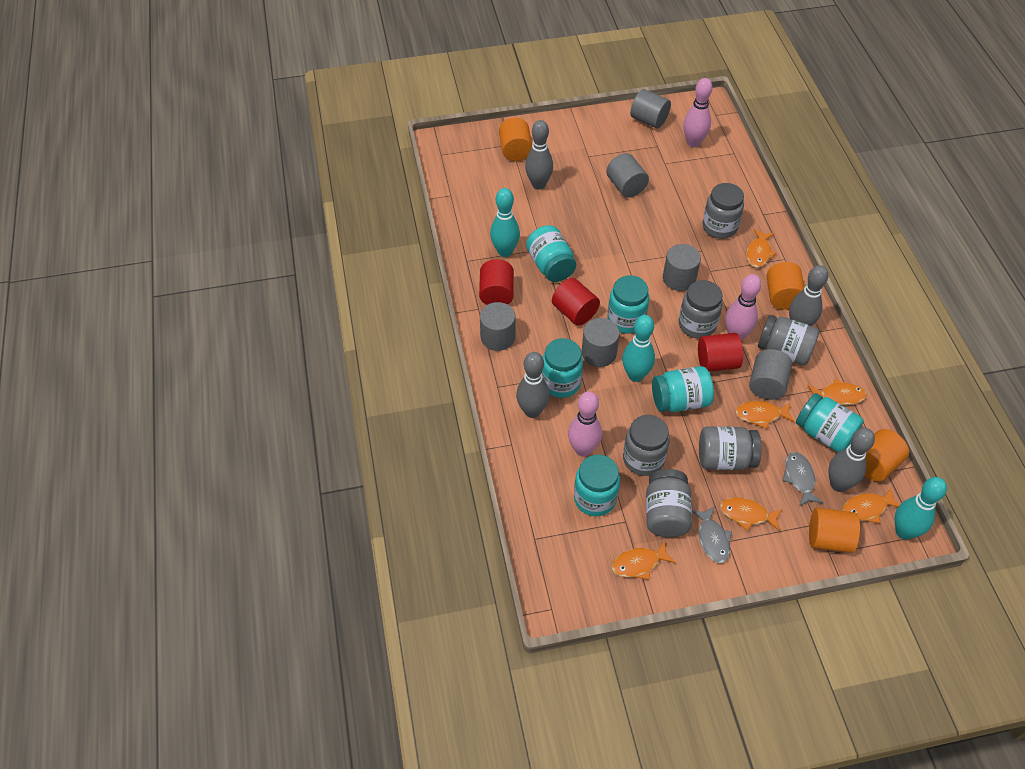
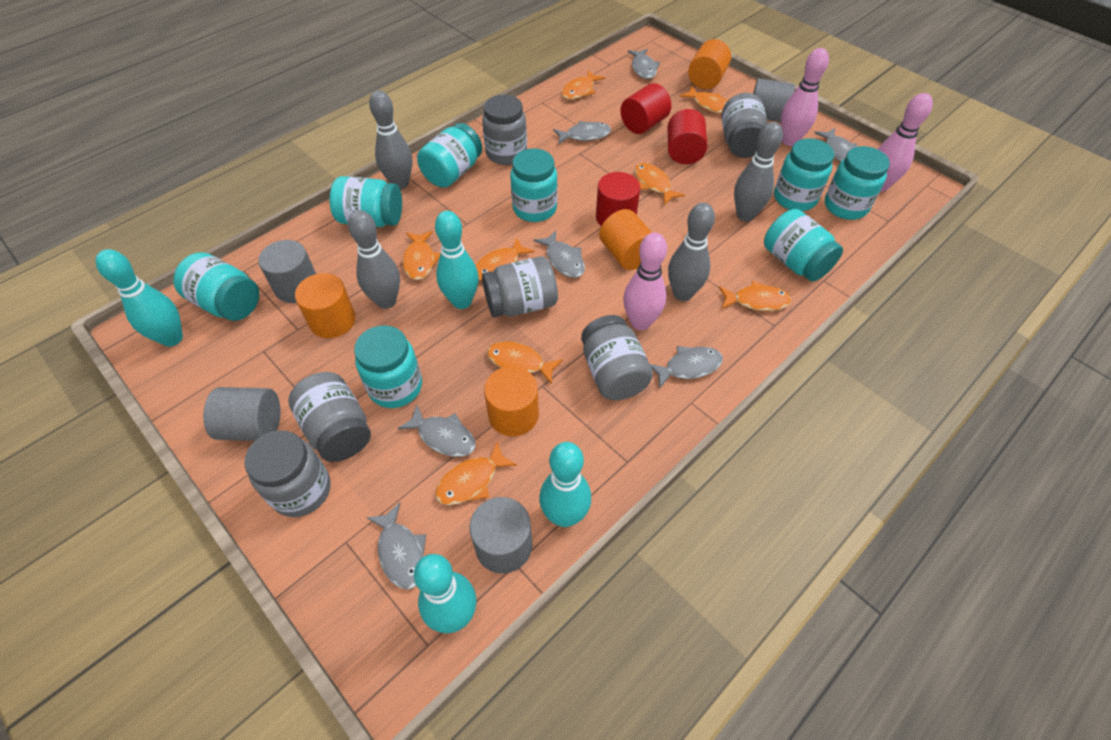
grey cylinder: 6 -> 4
grey fish: 2 -> 7
orange fish: 6 -> 8
turquoise bowling pin: 3 -> 4
turquoise jar: 6 -> 8

